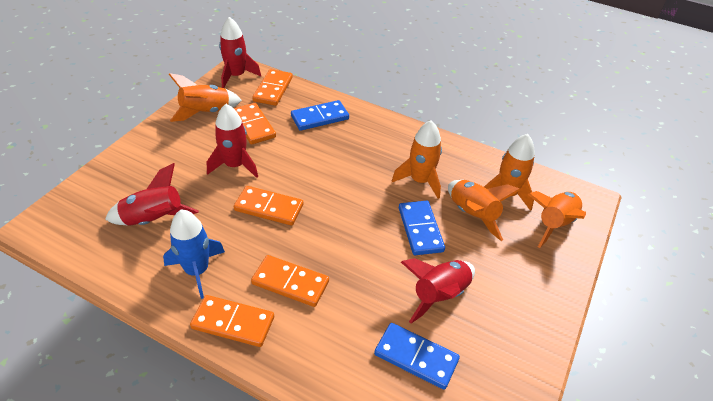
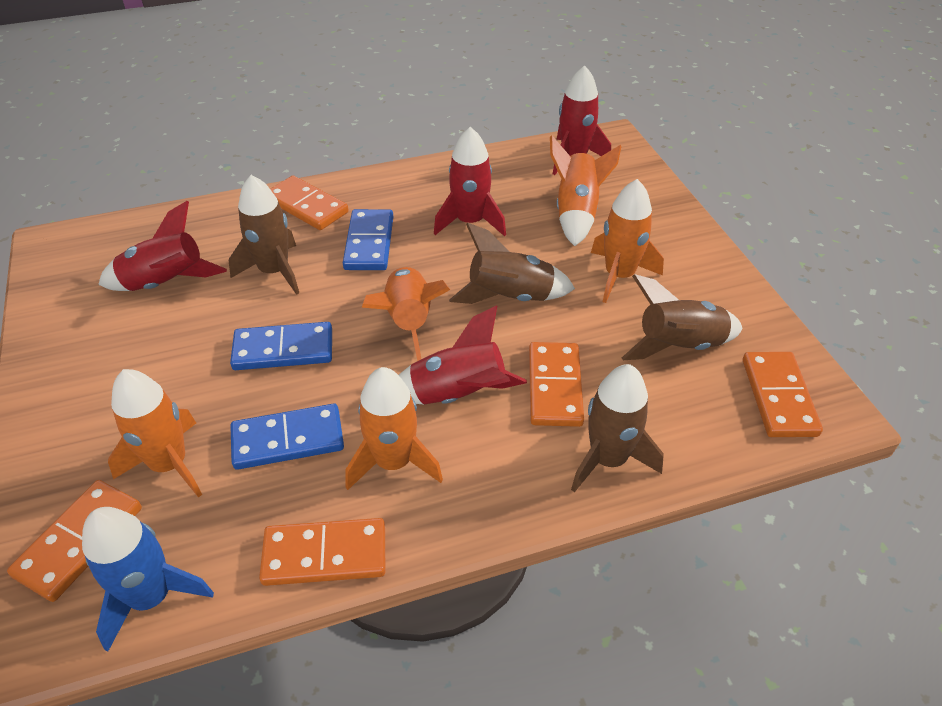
brown rocket: 0 -> 4

